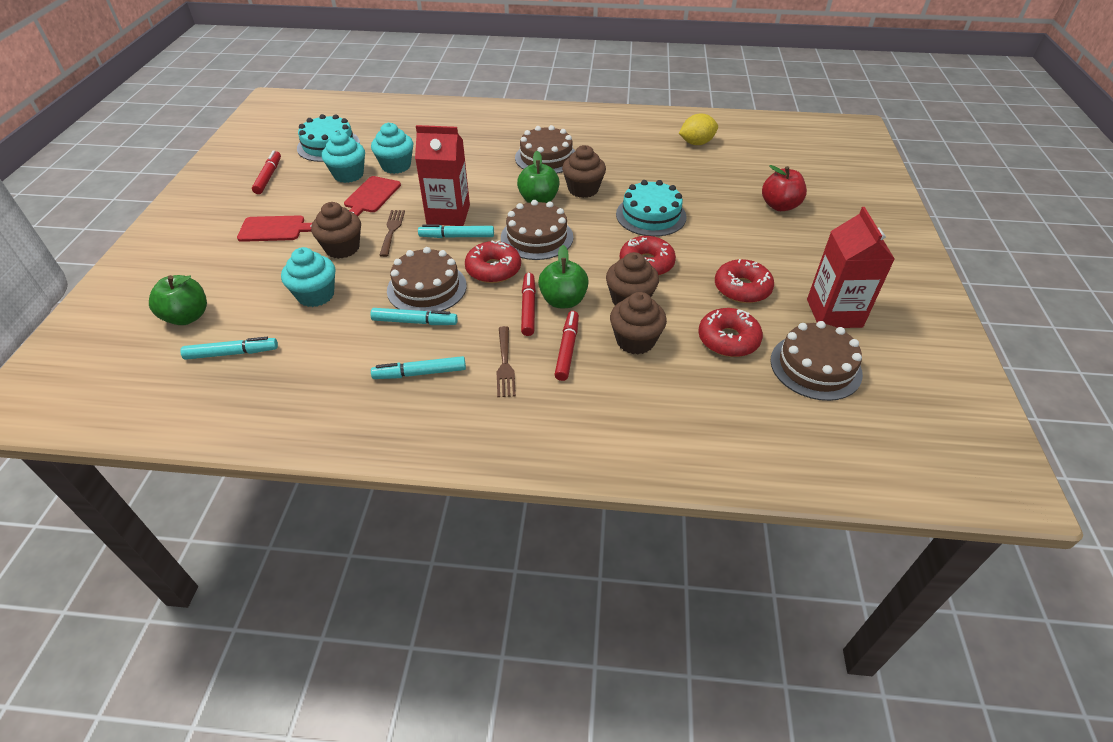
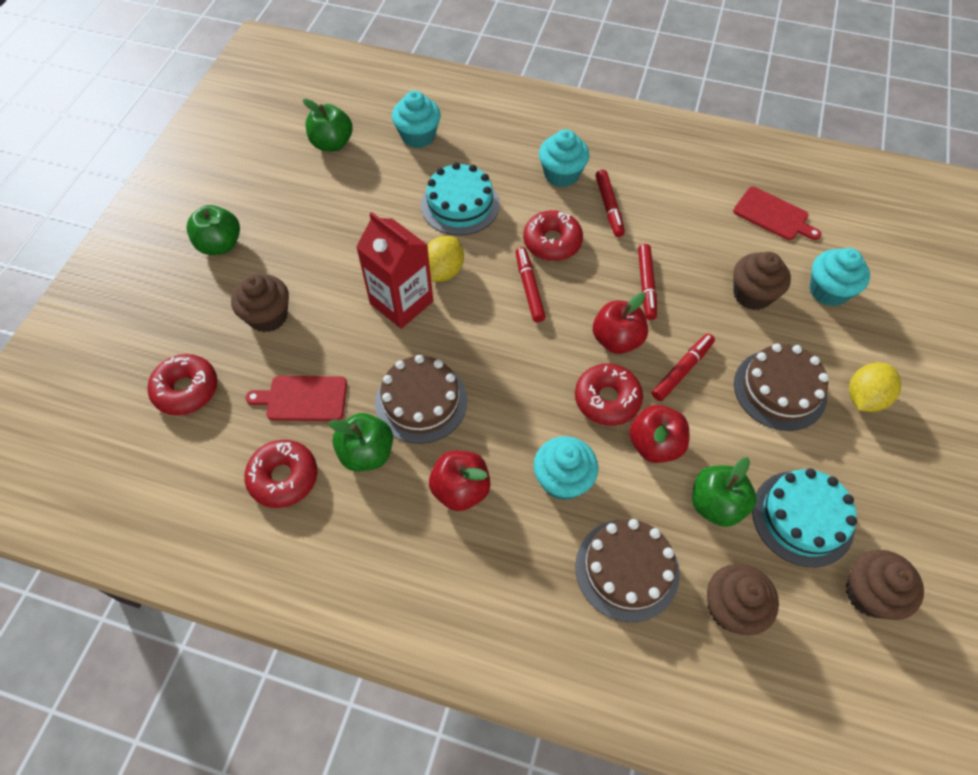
brown cake: 4 -> 3
brown fork: 2 -> 0
green apple: 3 -> 4
red apple: 1 -> 3
red carton: 2 -> 1
red marker: 3 -> 4
turquoise cupcake: 3 -> 4
turquoise marker: 4 -> 0
yellow lemon: 1 -> 2

